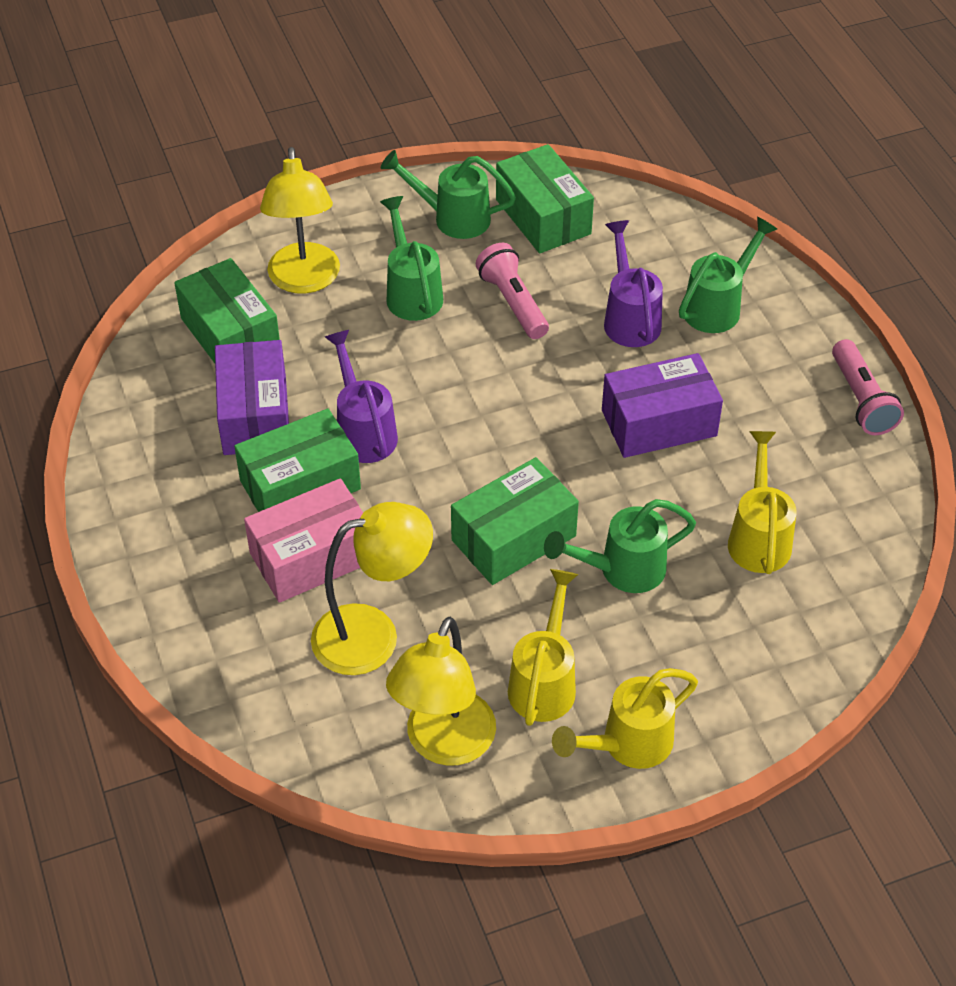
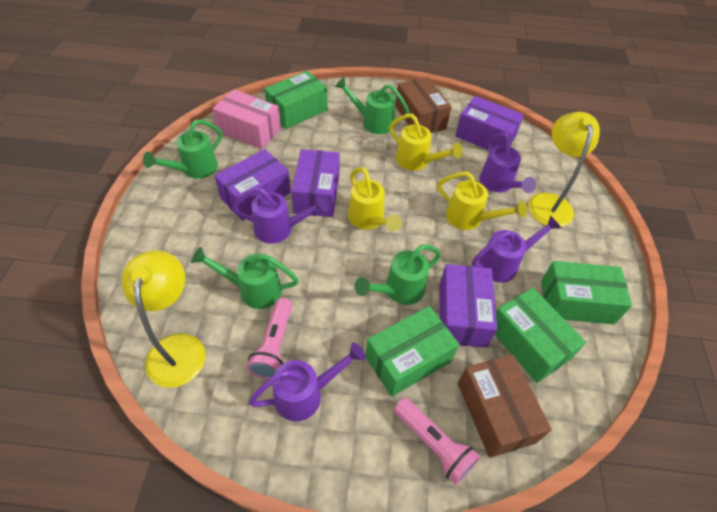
brown box: 0 -> 2
purple box: 2 -> 4
purple watering can: 2 -> 4
yellow lamp: 3 -> 2

